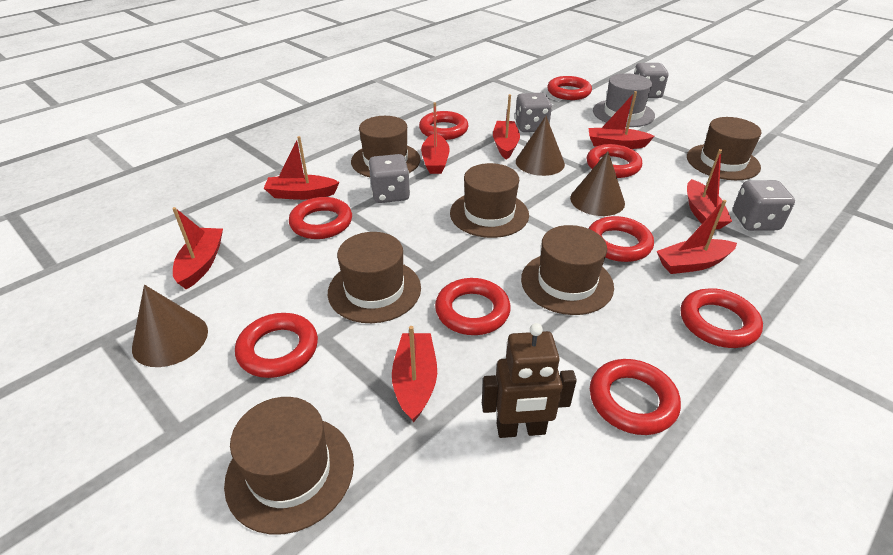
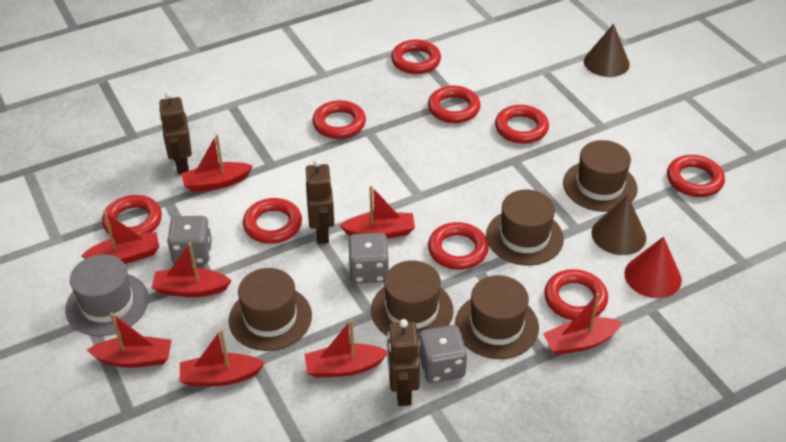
brown cone: 3 -> 2
brown hat: 6 -> 5
brown robot: 1 -> 3
grey dice: 4 -> 3
red cone: 0 -> 1

